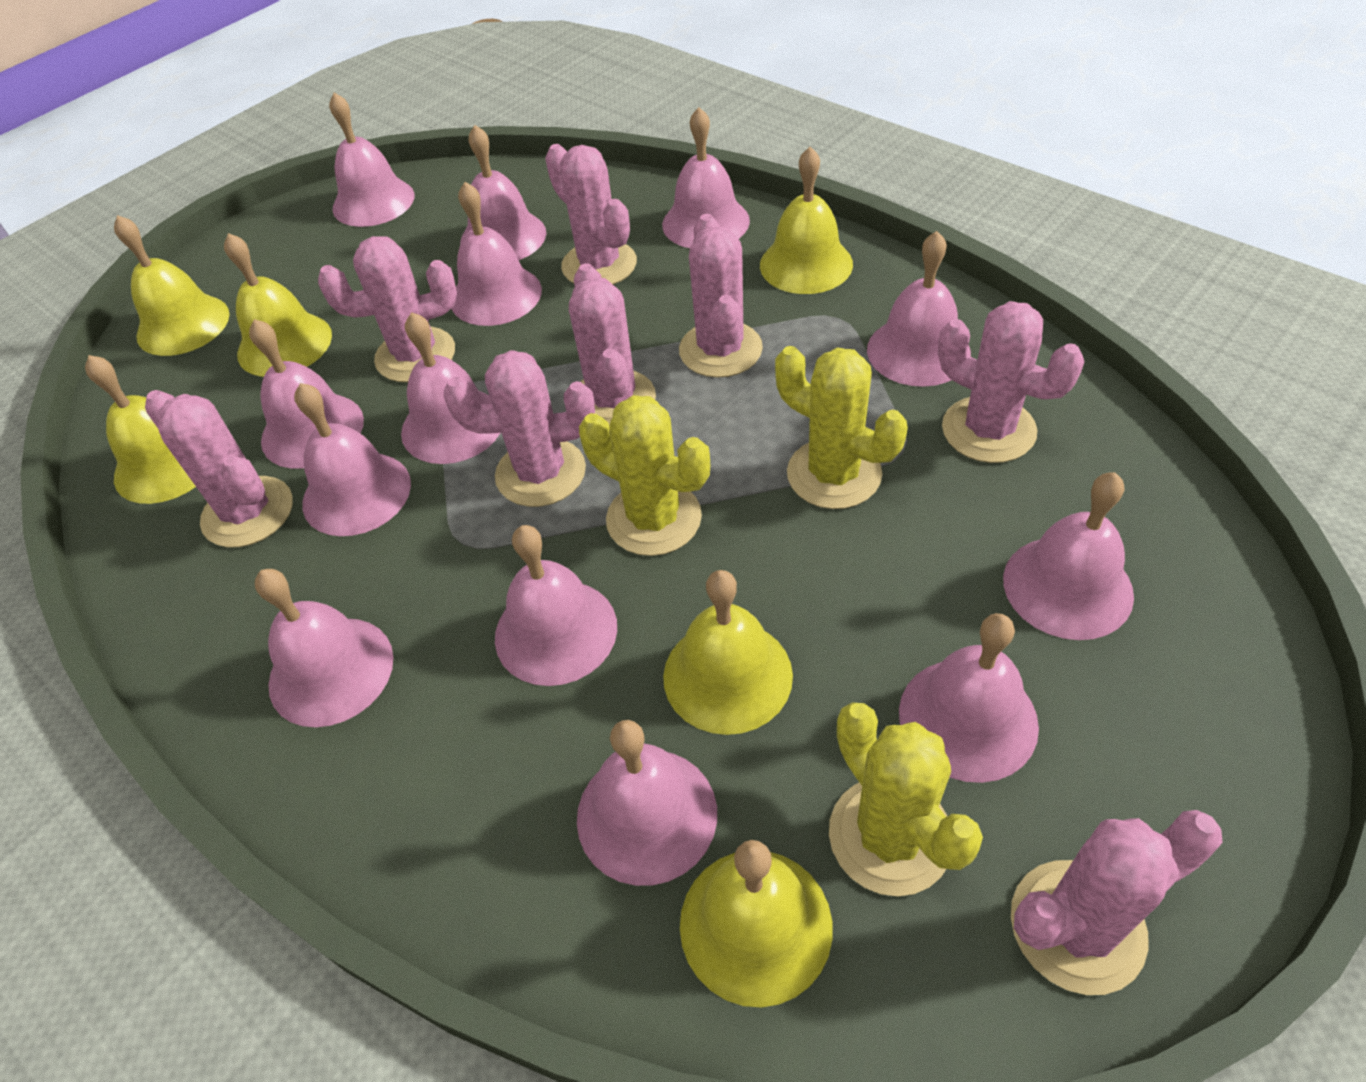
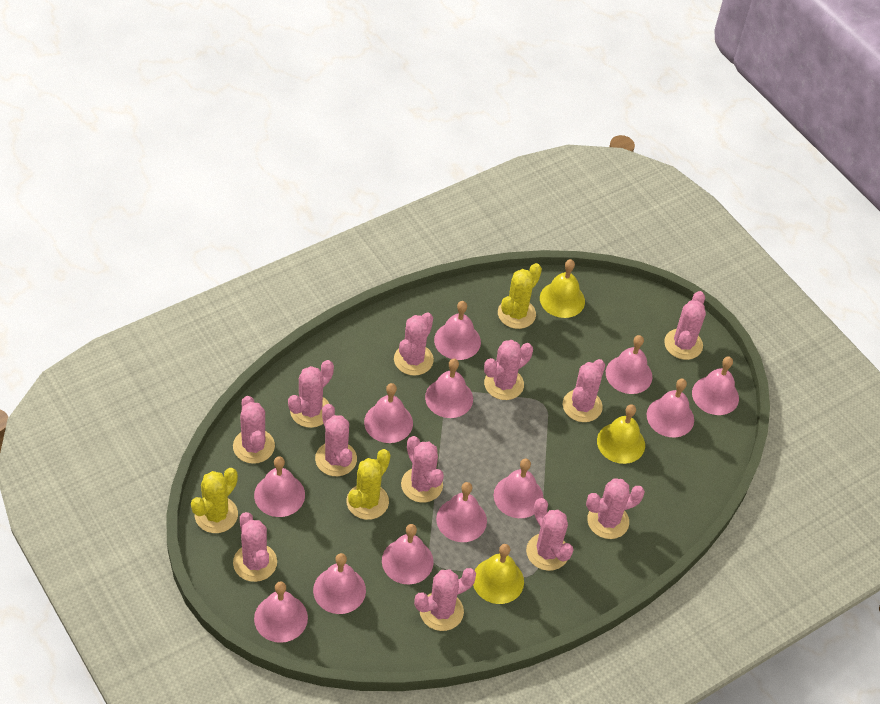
pink bell: 13 -> 12
pink cactus: 8 -> 12
yellow bell: 6 -> 3

